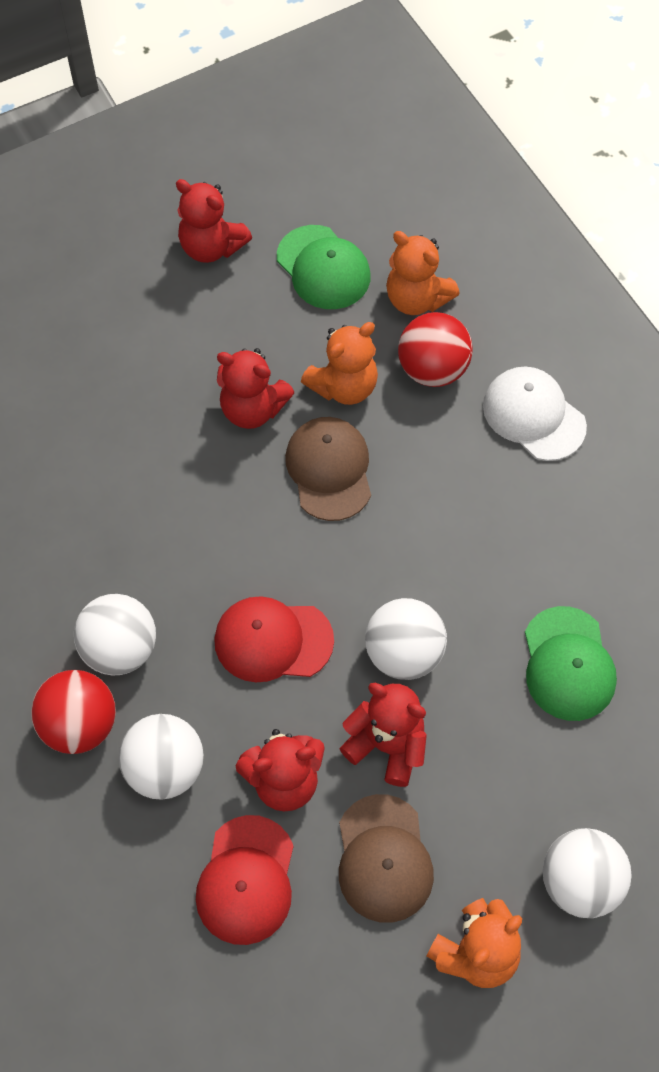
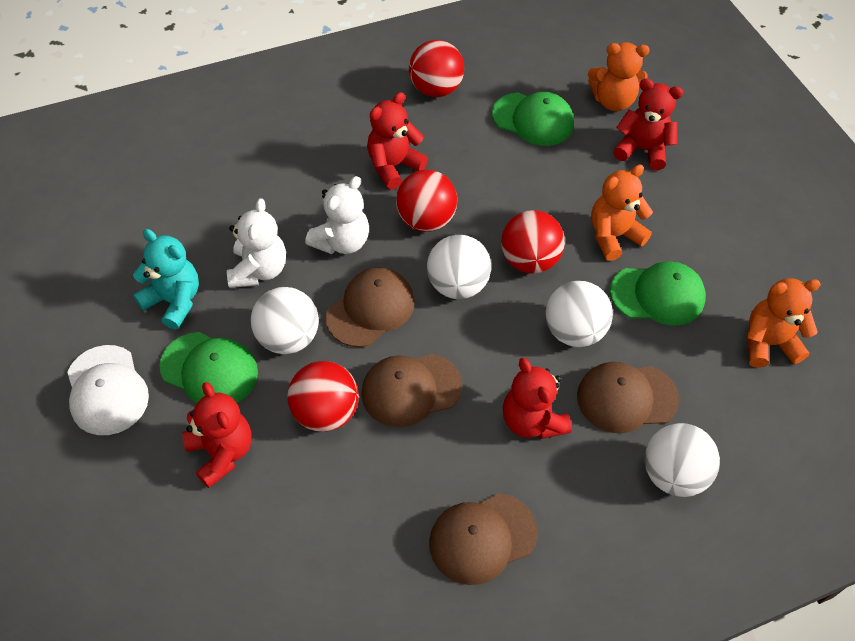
brown cap: 2 -> 4
green cap: 2 -> 3
red ball: 2 -> 4
red cap: 2 -> 0
turquoise teddy bear: 0 -> 1
white teddy bear: 0 -> 2

